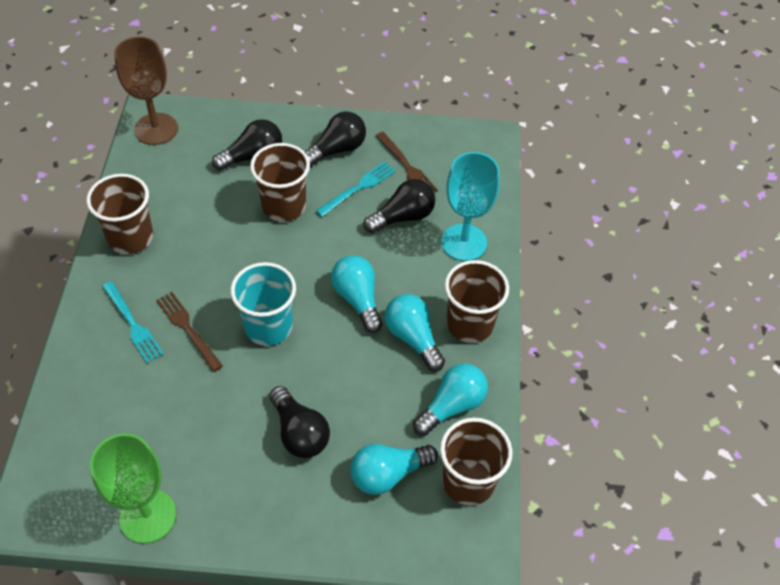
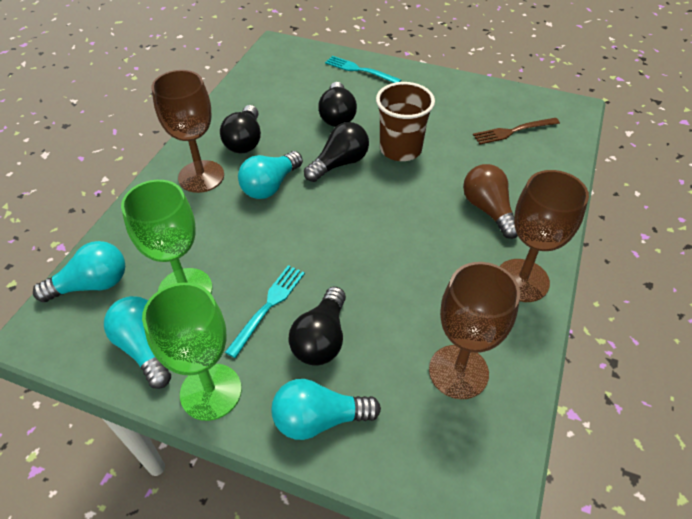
brown cup: 4 -> 1
brown fork: 2 -> 1
brown goblet: 1 -> 3
brown light bulb: 0 -> 1
green goblet: 1 -> 2
turquoise cup: 1 -> 0
turquoise goblet: 1 -> 0

